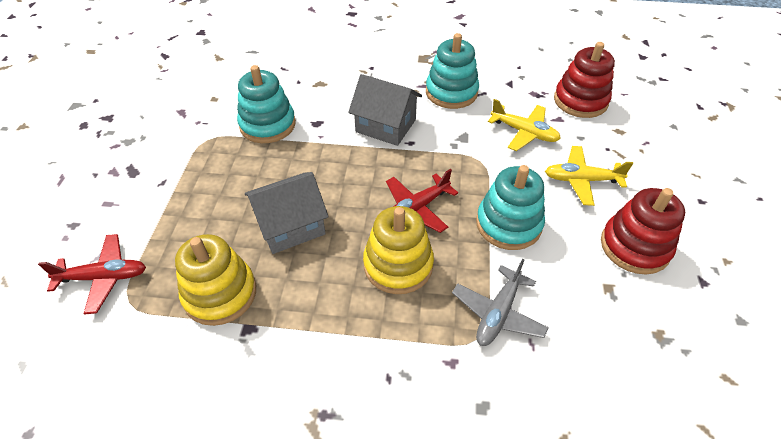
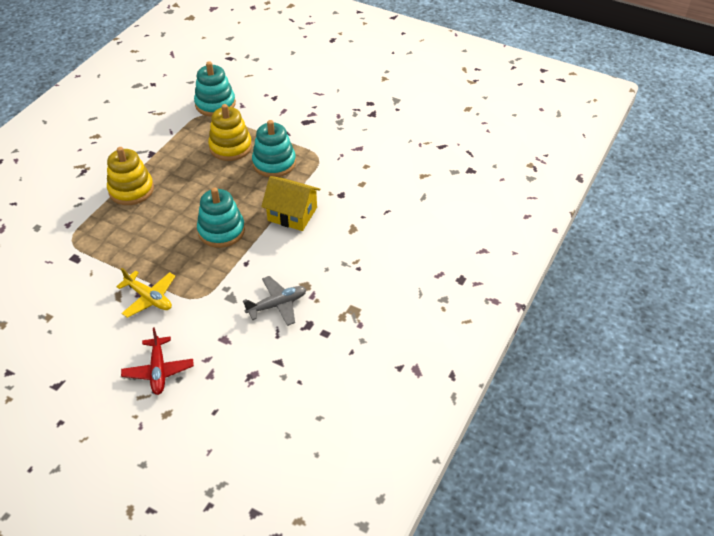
grey house: 2 -> 0
red plane: 2 -> 1
red stacking toy: 2 -> 0
yellow house: 0 -> 1
yellow plane: 2 -> 1

